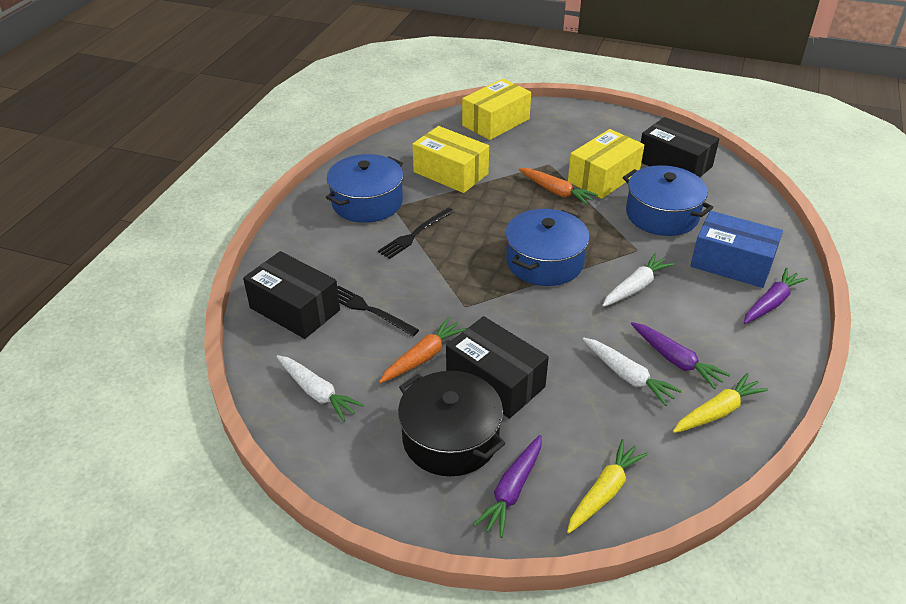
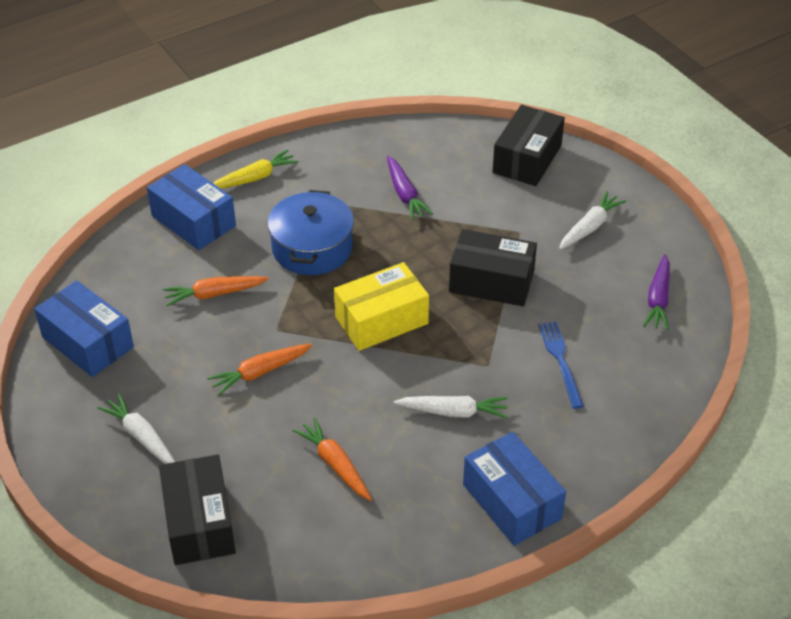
black fork: 2 -> 0
black pot: 1 -> 0
blue box: 1 -> 3
blue fork: 0 -> 1
blue pot: 3 -> 1
orange carrot: 2 -> 3
purple carrot: 3 -> 2
yellow box: 3 -> 1
yellow carrot: 2 -> 1

